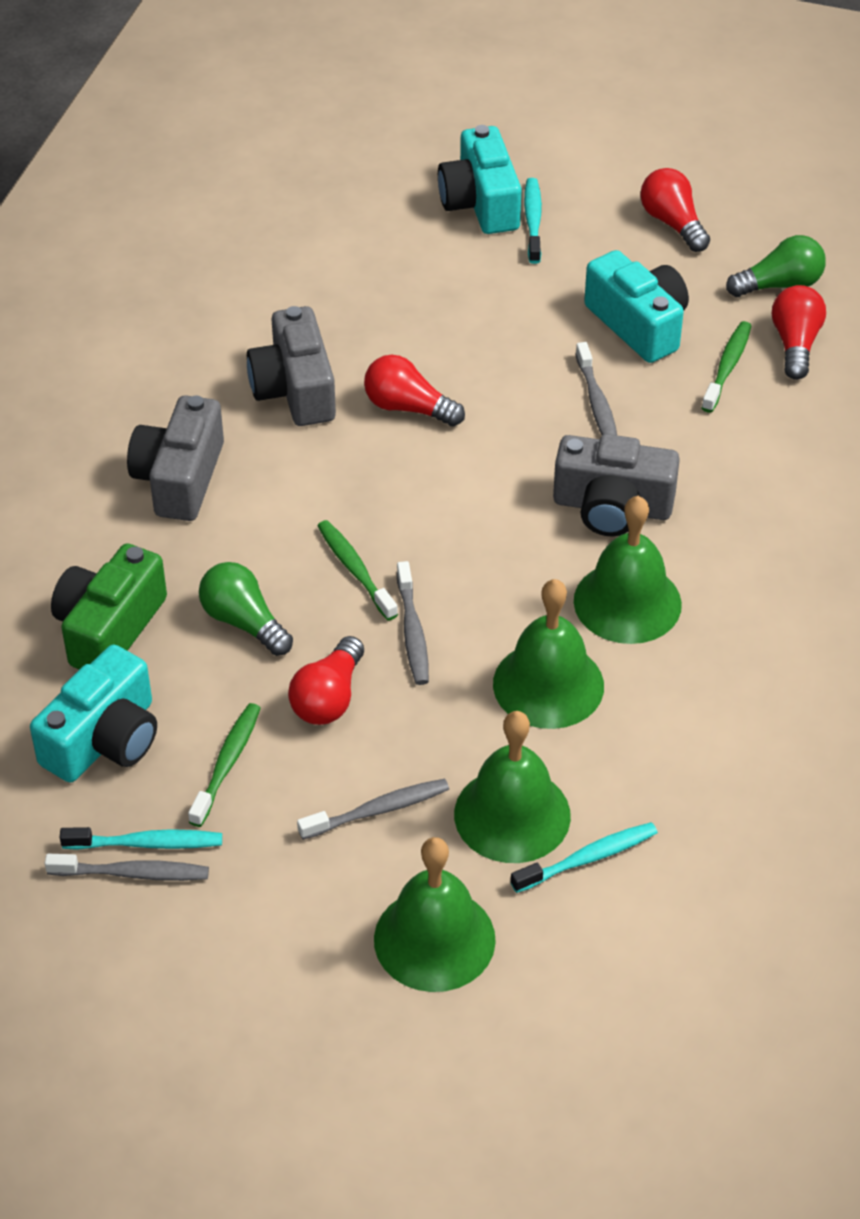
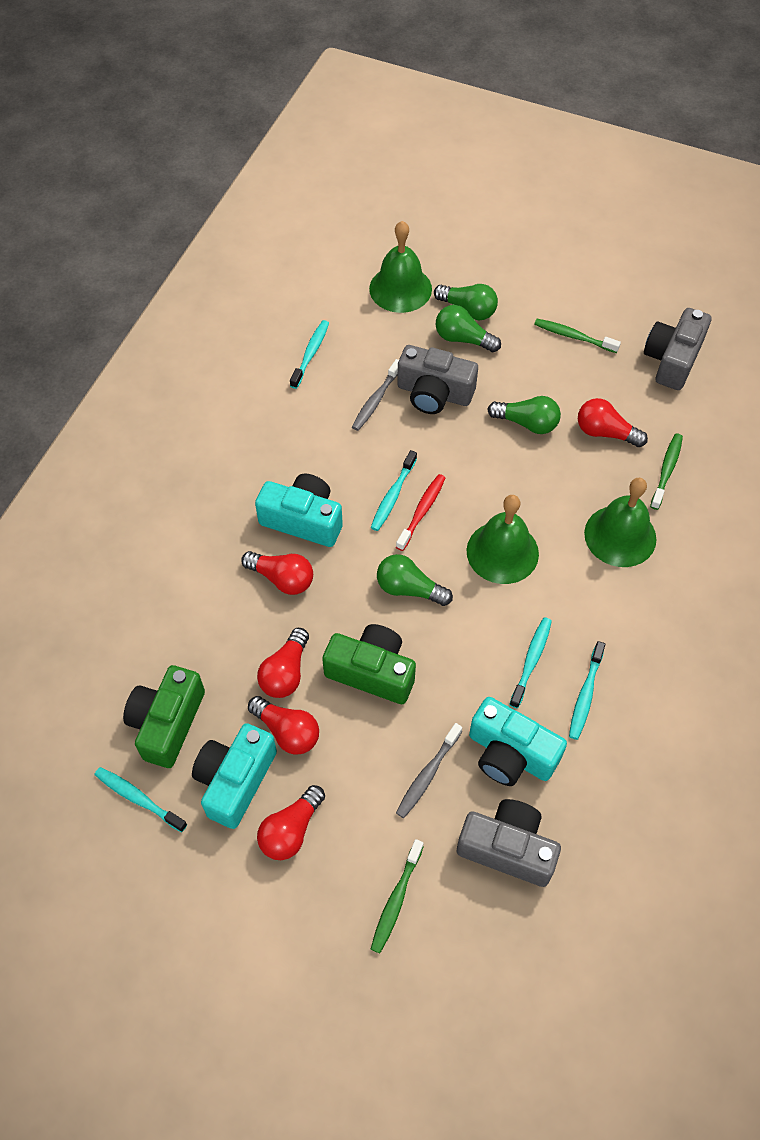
green bell: 4 -> 3
green camera: 1 -> 2
green light bulb: 2 -> 4
grey toothbrush: 4 -> 2
red light bulb: 4 -> 5
red toothbrush: 0 -> 1
turquoise toothbrush: 3 -> 5

